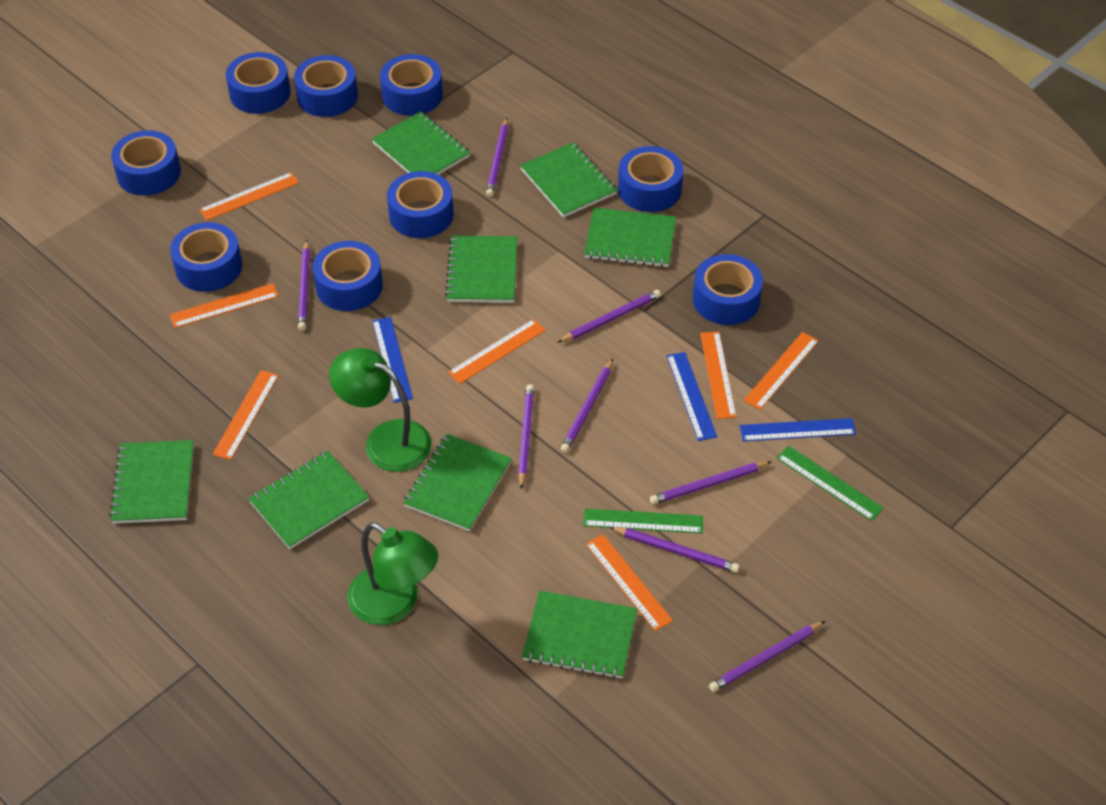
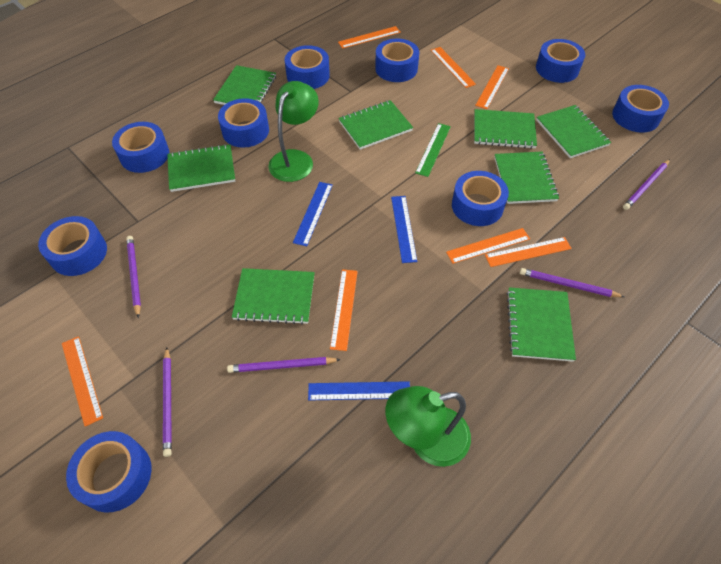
green ruler: 2 -> 1
purple pencil: 8 -> 5

